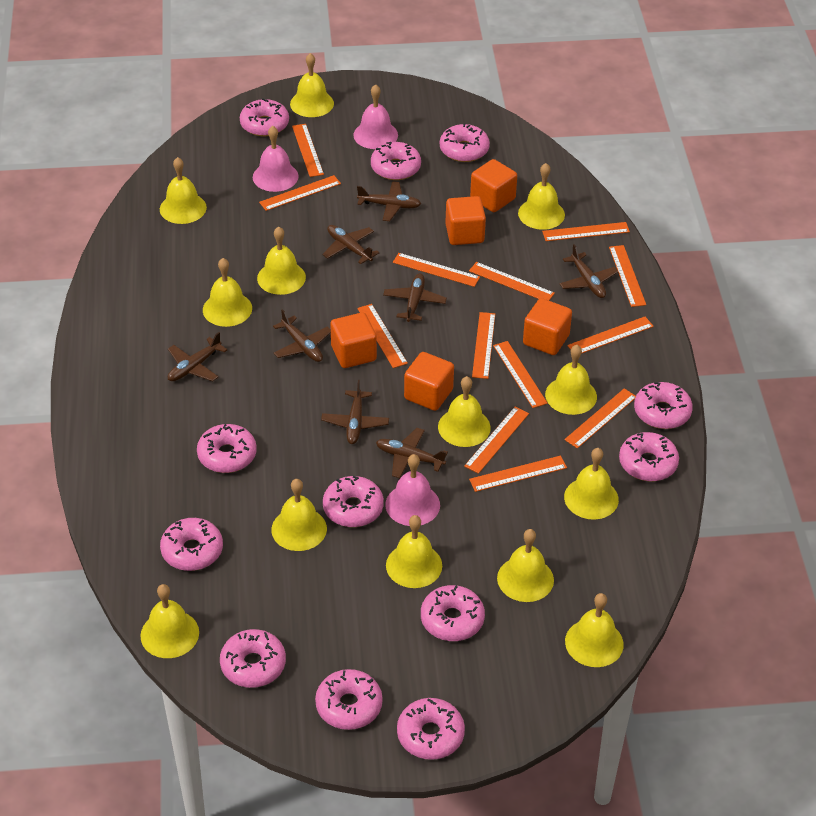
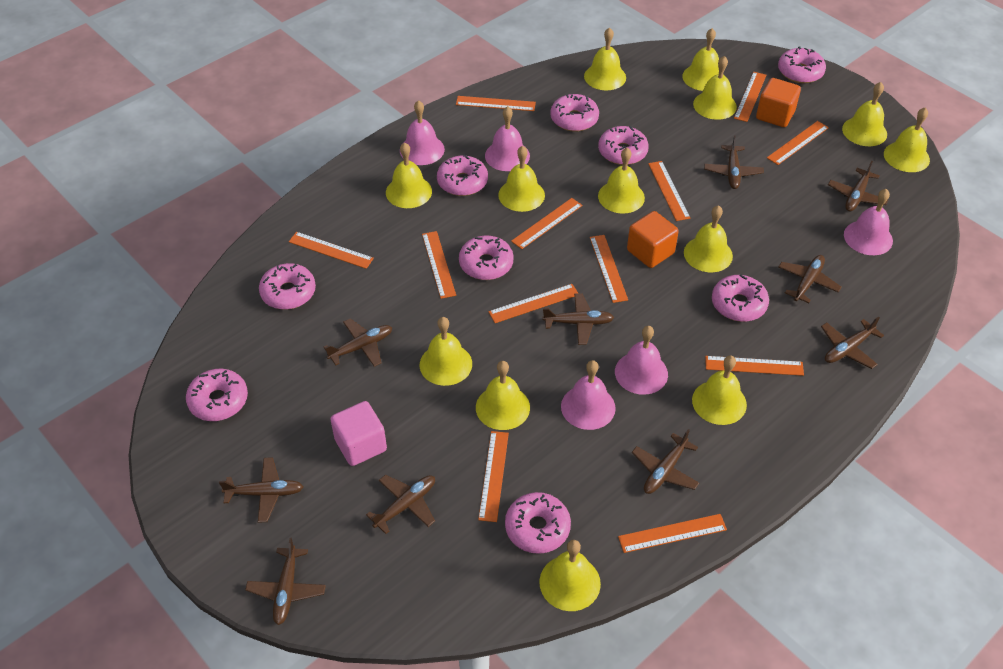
brown plane: 8 -> 10
orange cube: 5 -> 2
orange ruler: 13 -> 12
pink bell: 3 -> 5
pink cube: 0 -> 1
pink donut: 12 -> 9

